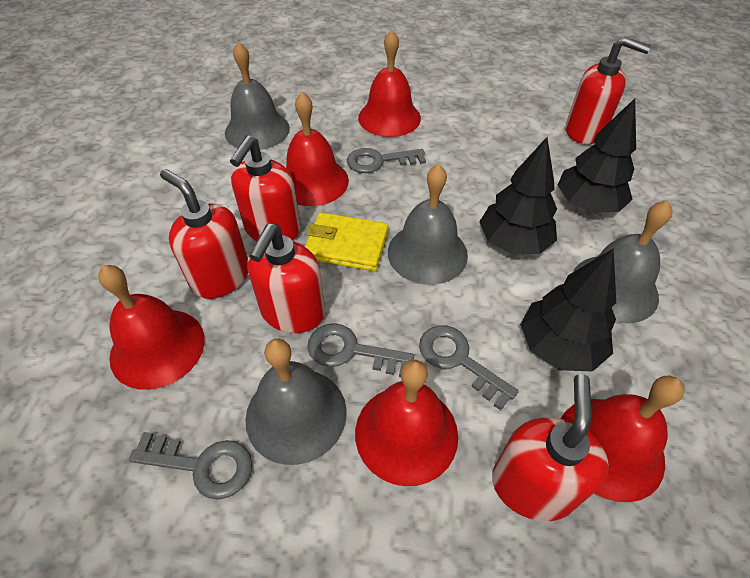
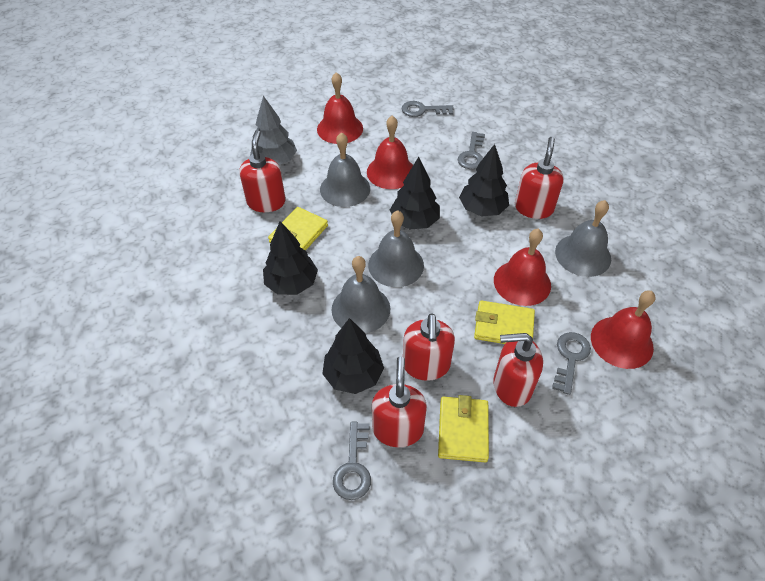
black tree: 3 -> 4
grey tree: 0 -> 1
red bell: 5 -> 4
yellow wallet: 1 -> 3

